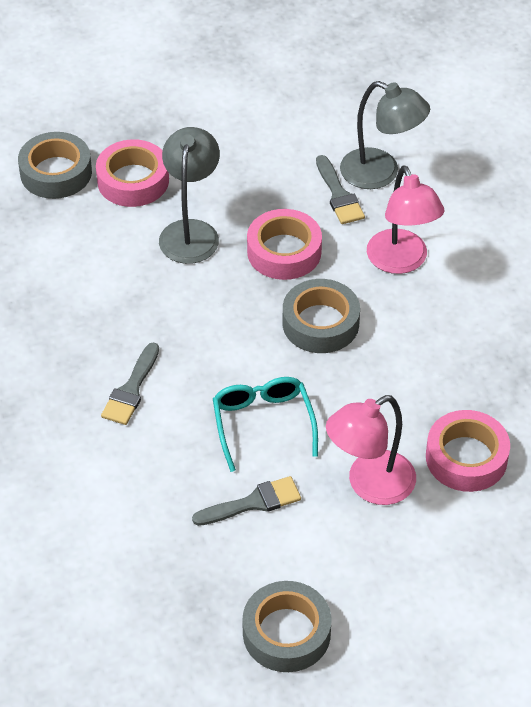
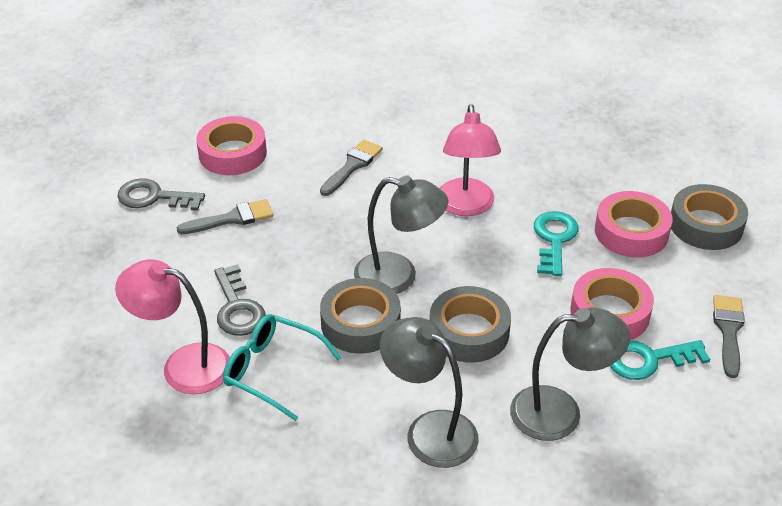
grey key: 0 -> 2
grey lamp: 2 -> 3
turquoise key: 0 -> 2

